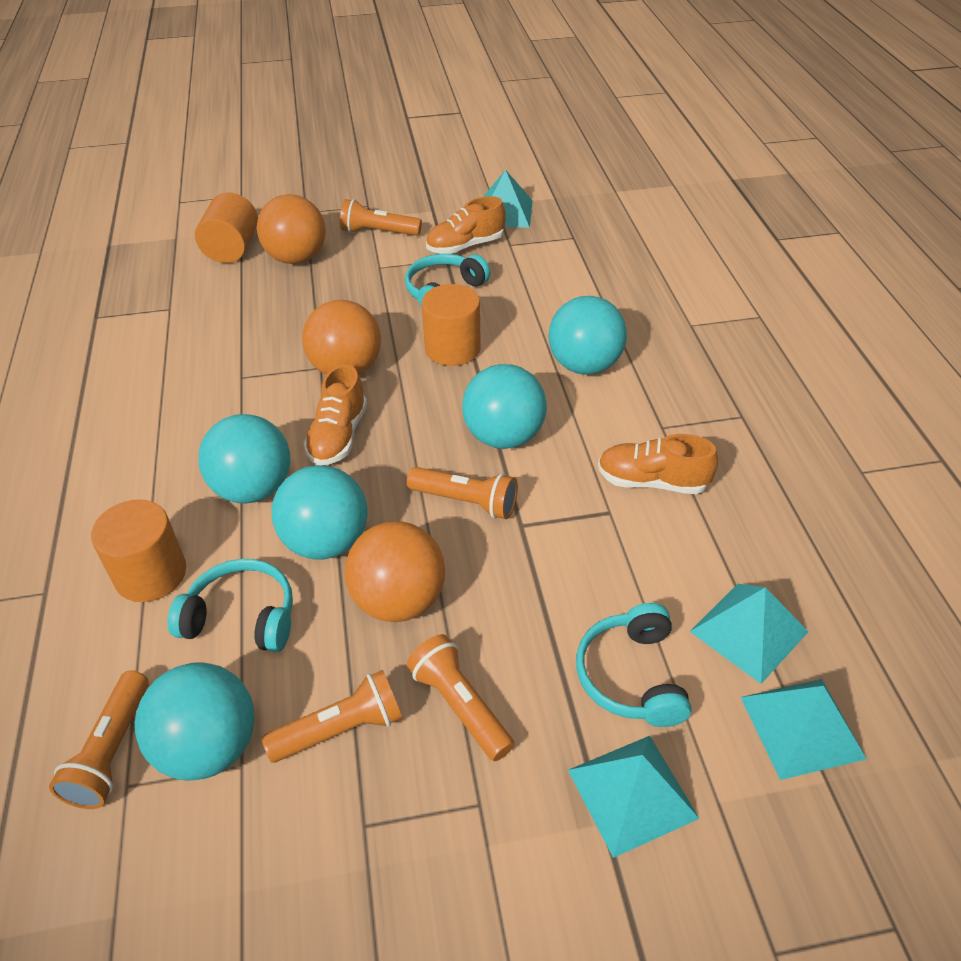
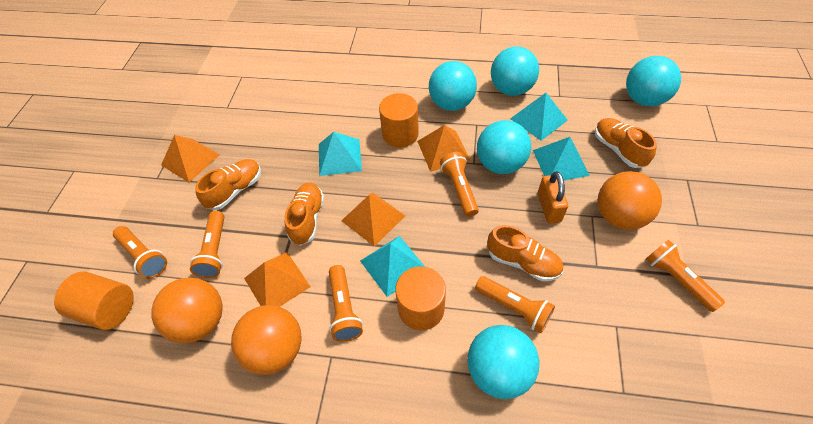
orange flashlight: 5 -> 6
orange padlock: 0 -> 1
orange pyramid: 0 -> 4
orange shoe: 3 -> 4
turquoise headphones: 3 -> 0

